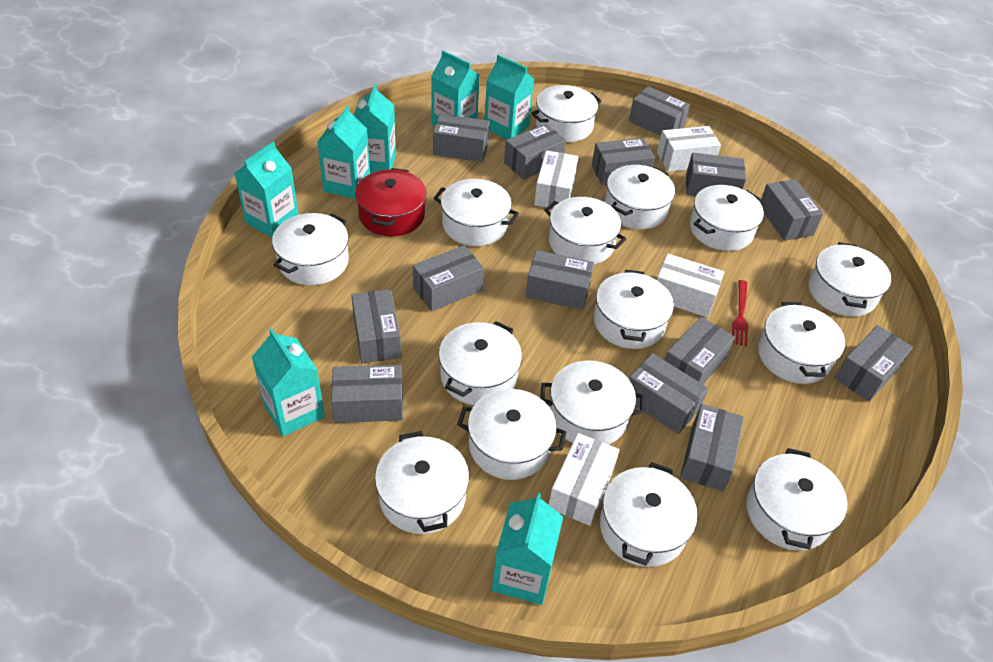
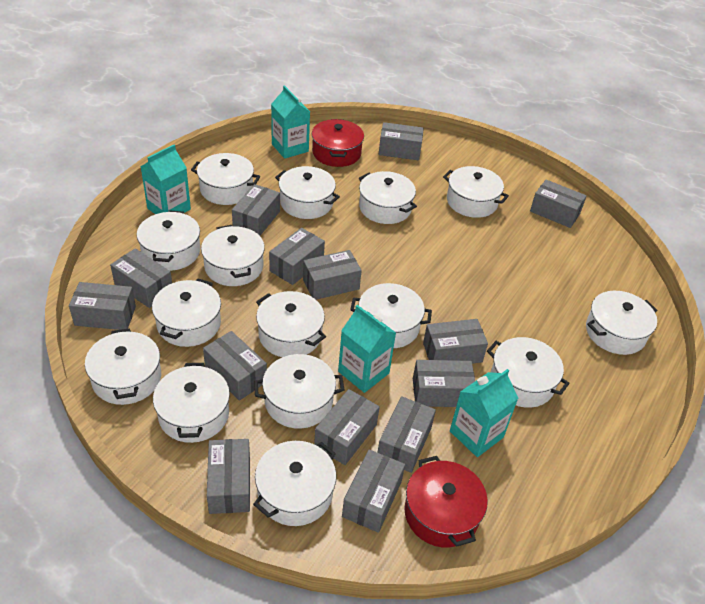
red fork: 1 -> 0
red pot: 1 -> 2
turquoise carton: 7 -> 4
white box: 4 -> 0

